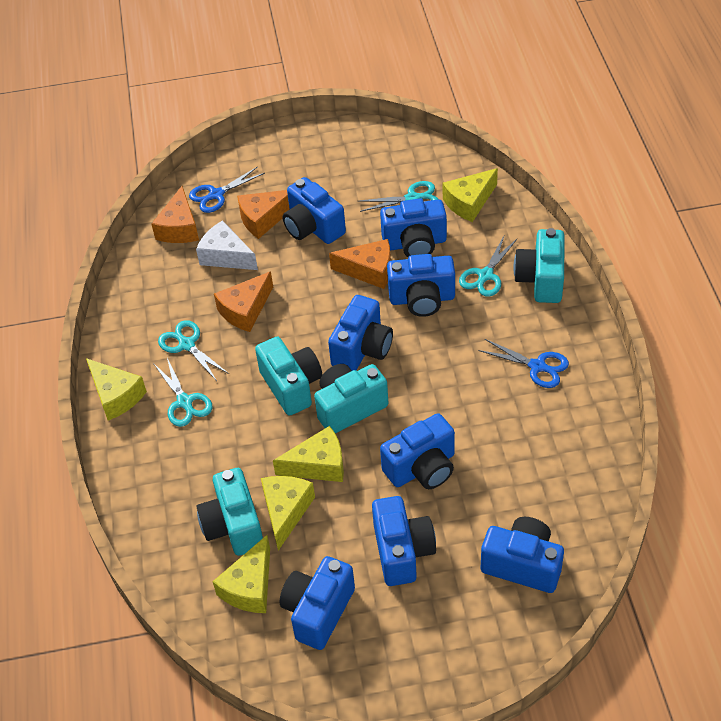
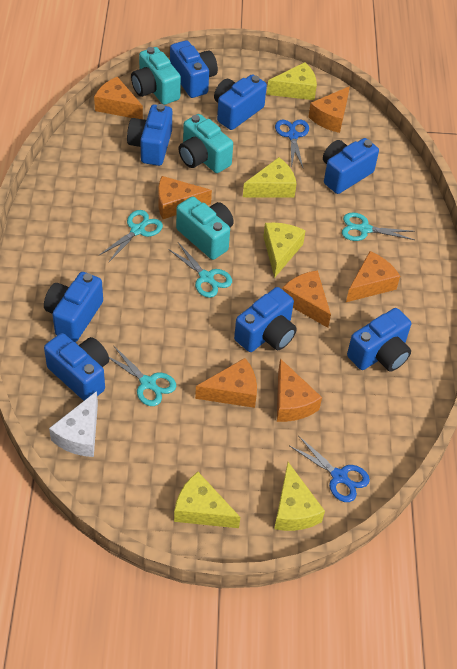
orange cheese: 4 -> 7
turquoise camera: 4 -> 3

